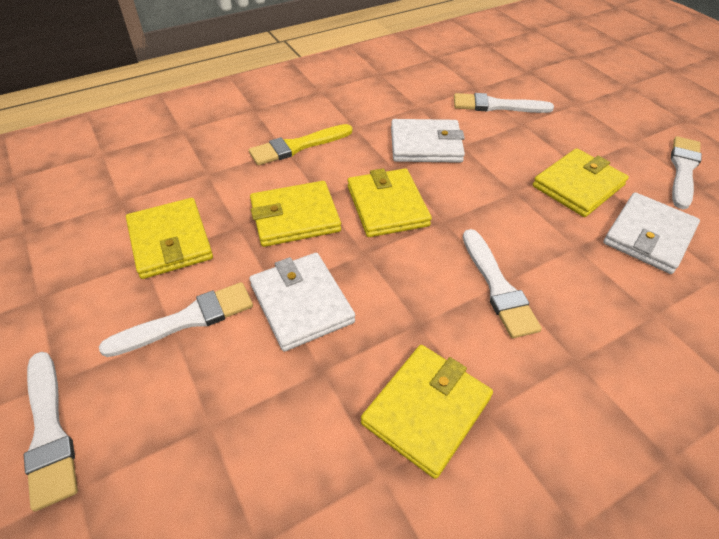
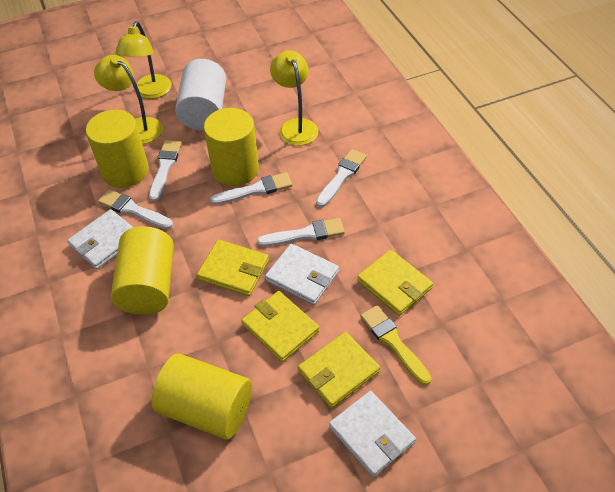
white cylinder: 0 -> 1
yellow cylinder: 0 -> 4
yellow lamp: 0 -> 3
yellow wallet: 5 -> 4

